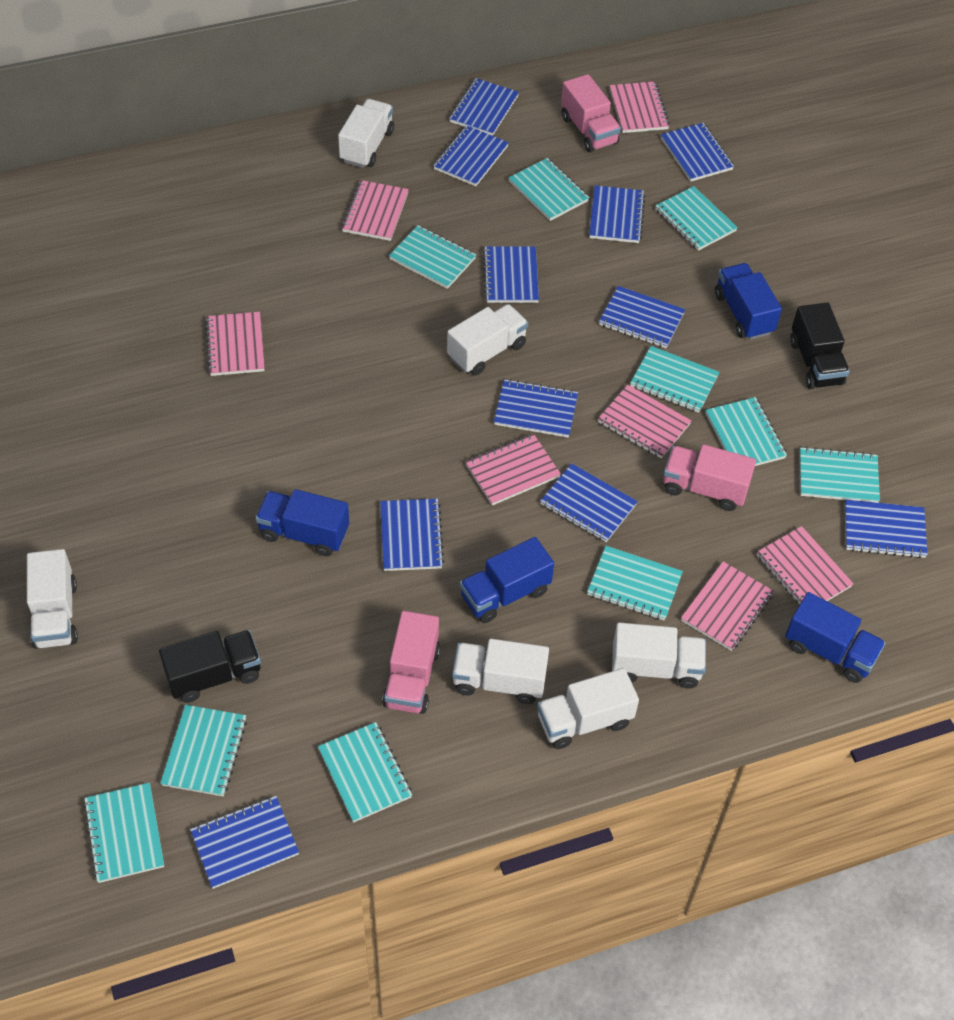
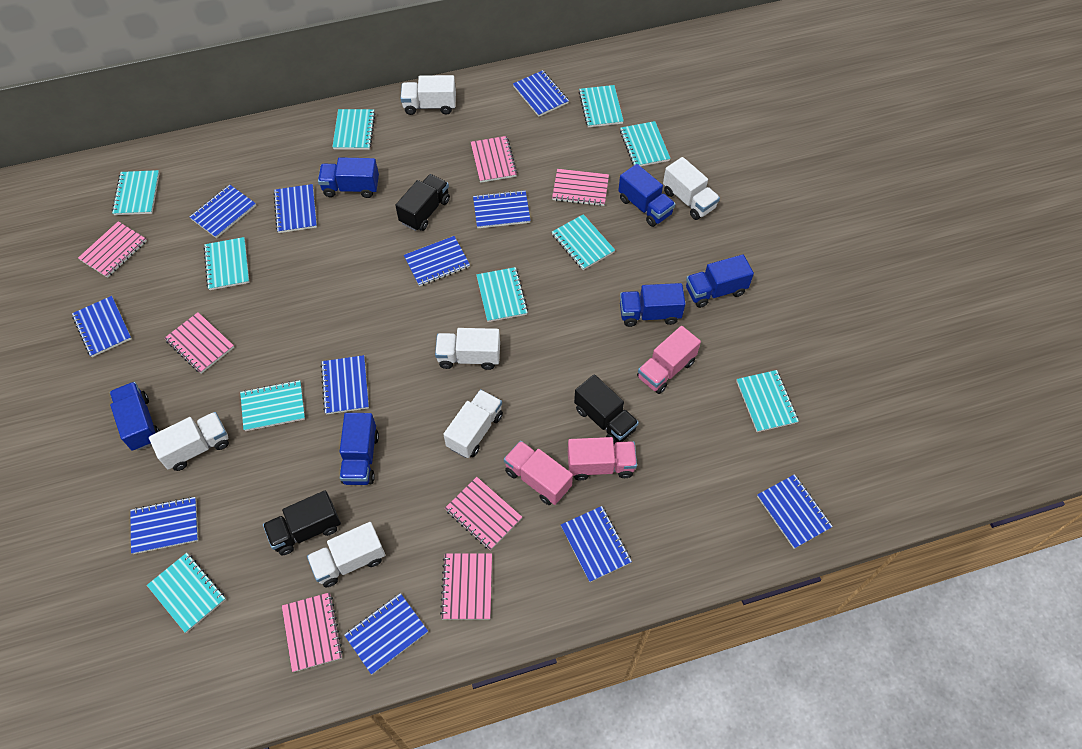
black truck: 2 -> 3
blue truck: 4 -> 6

